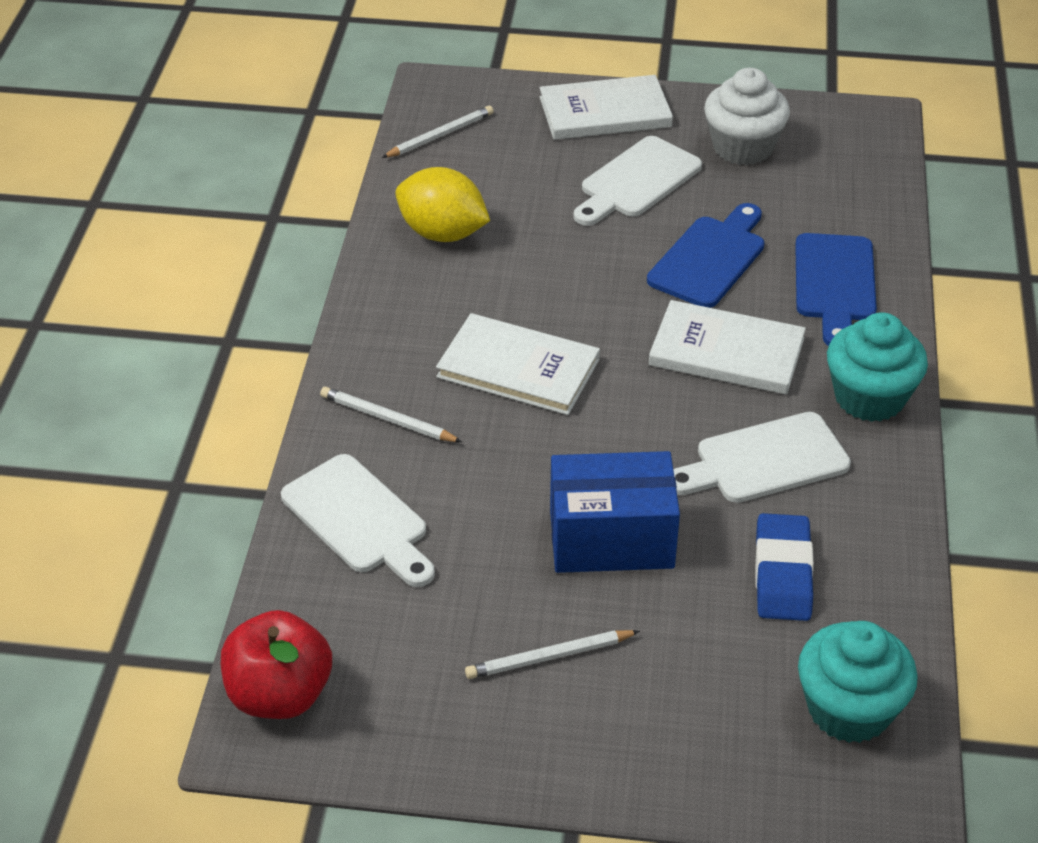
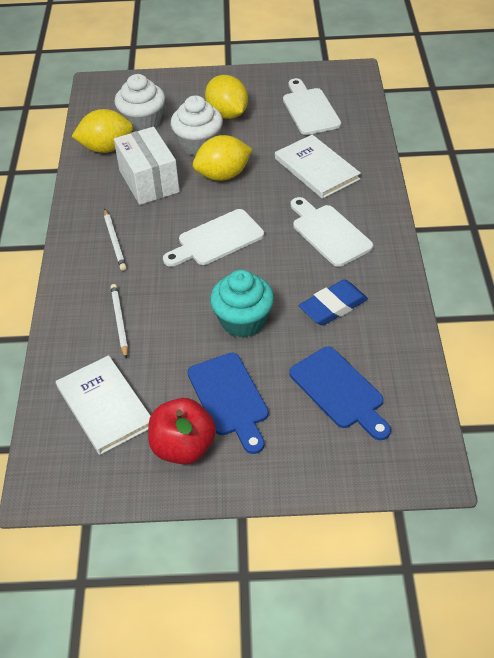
blue box: 1 -> 0
turquoise cupcake: 2 -> 1
white book: 3 -> 2
white box: 0 -> 1
white cupcake: 1 -> 2
white pencil: 3 -> 2
yellow lemon: 1 -> 3

